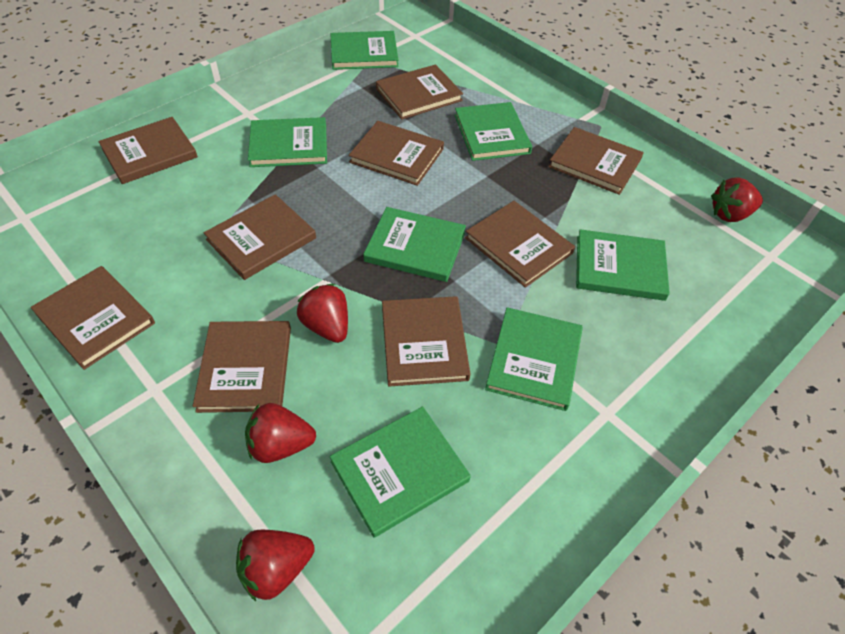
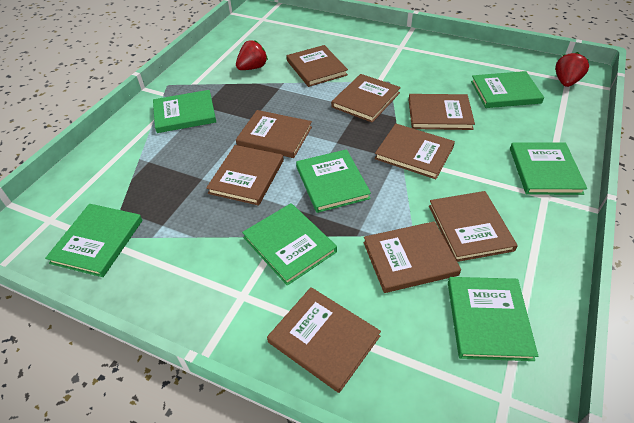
red strawberry: 4 -> 2

